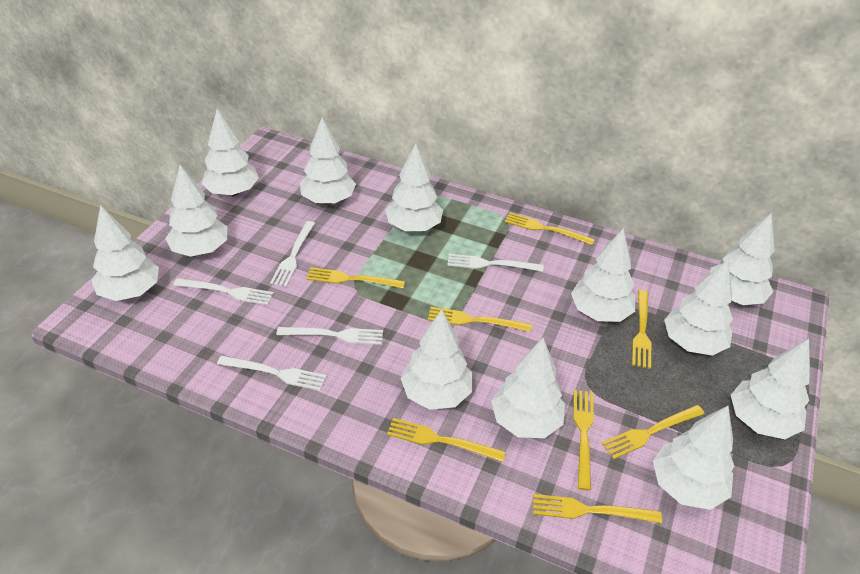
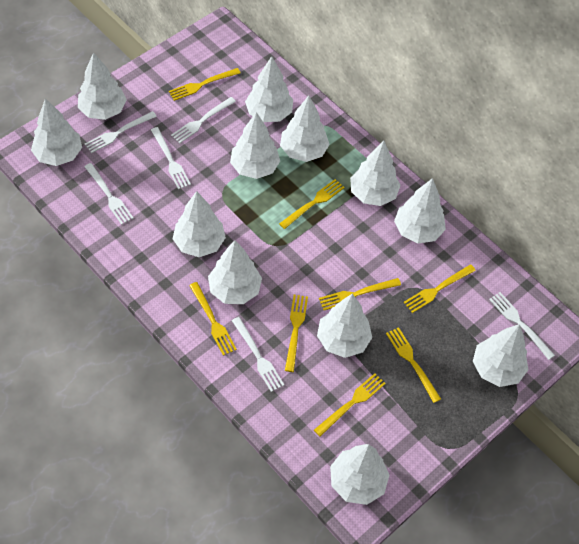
white fork: 5 -> 6

